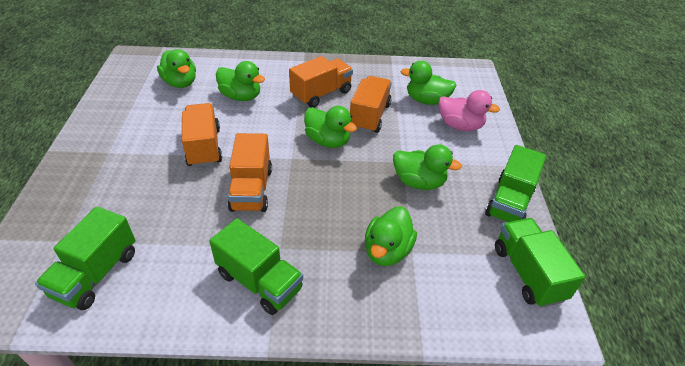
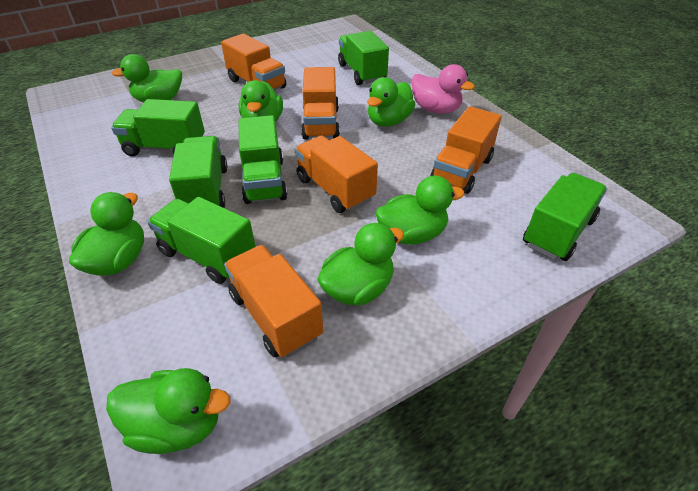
green duck: 6 -> 7
green truck: 4 -> 6
orange truck: 4 -> 5

